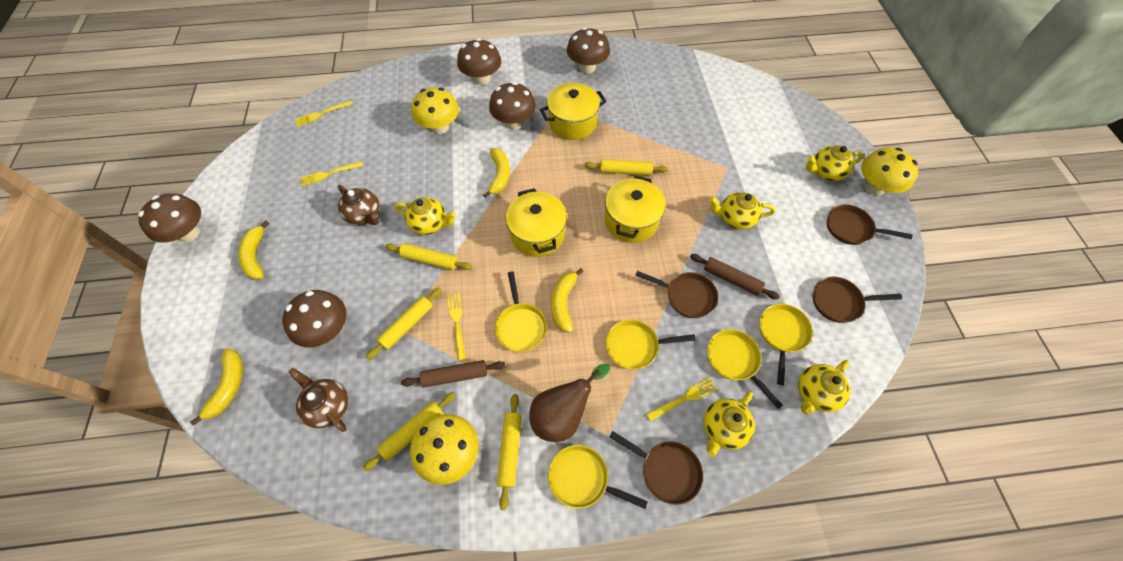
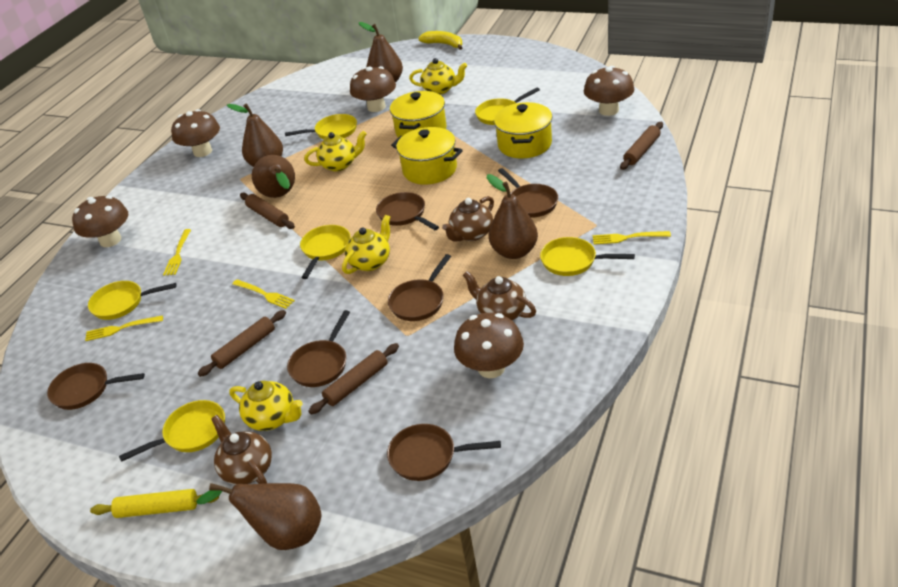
brown pan: 4 -> 6
brown pear: 1 -> 5
brown rolling pin: 2 -> 4
brown teapot: 2 -> 3
yellow banana: 4 -> 1
yellow mushroom: 3 -> 0
yellow pan: 5 -> 6
yellow rolling pin: 5 -> 1
yellow teapot: 5 -> 4

